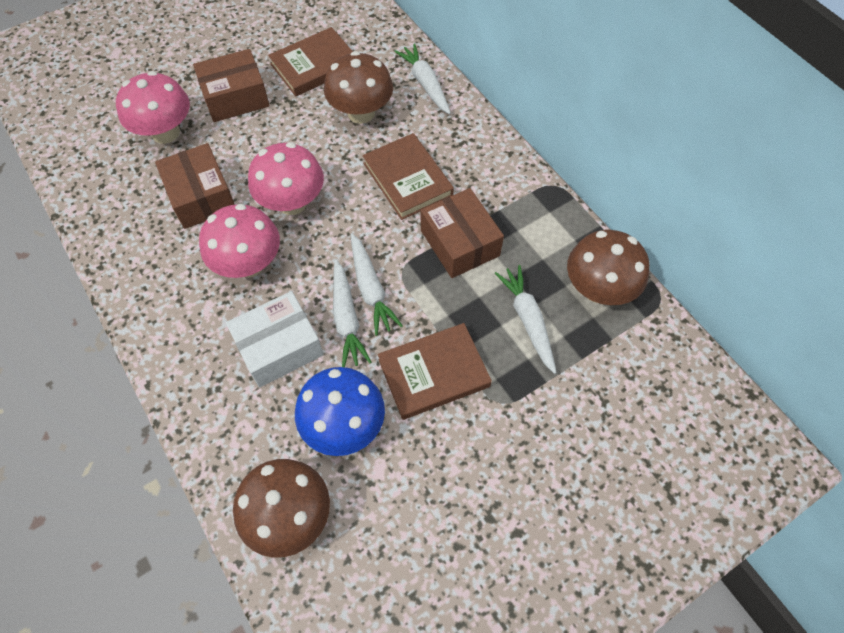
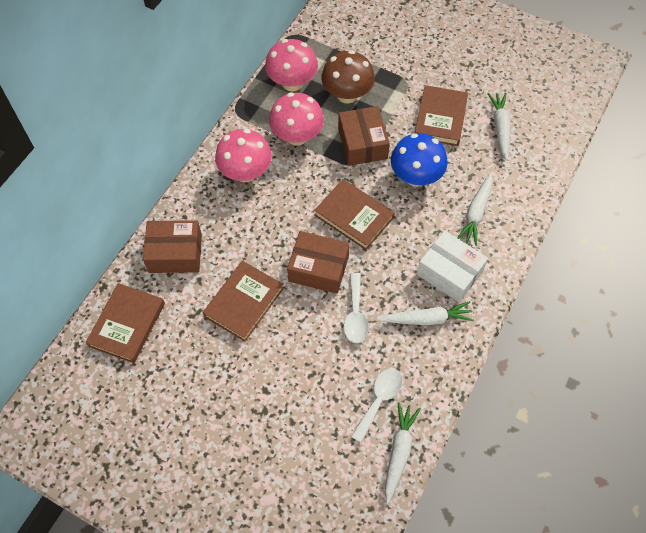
brown book: 3 -> 4
brown mushroom: 3 -> 1
white spoon: 0 -> 2

